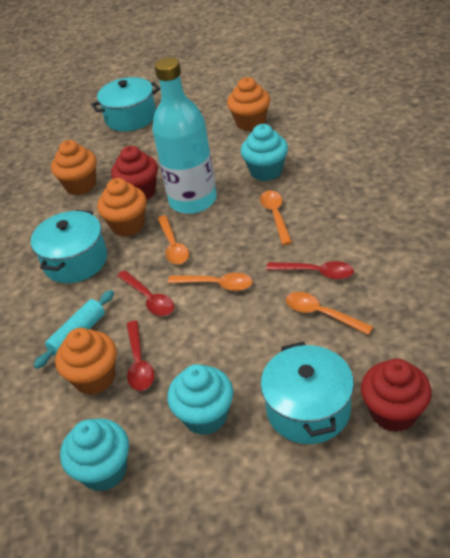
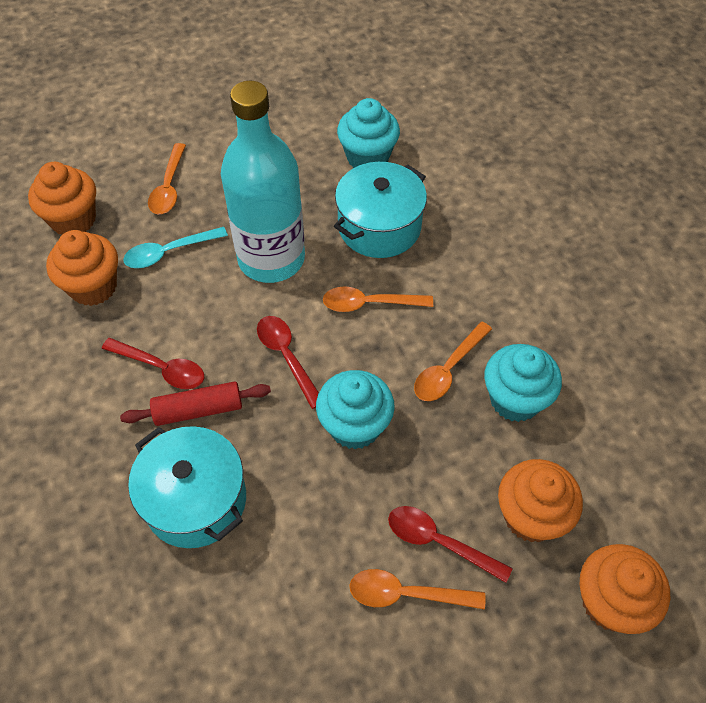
red cupcake: 2 -> 0
red rolling pin: 0 -> 1
turquoise pot: 3 -> 2
turquoise rolling pin: 1 -> 0
turquoise spoon: 0 -> 1

